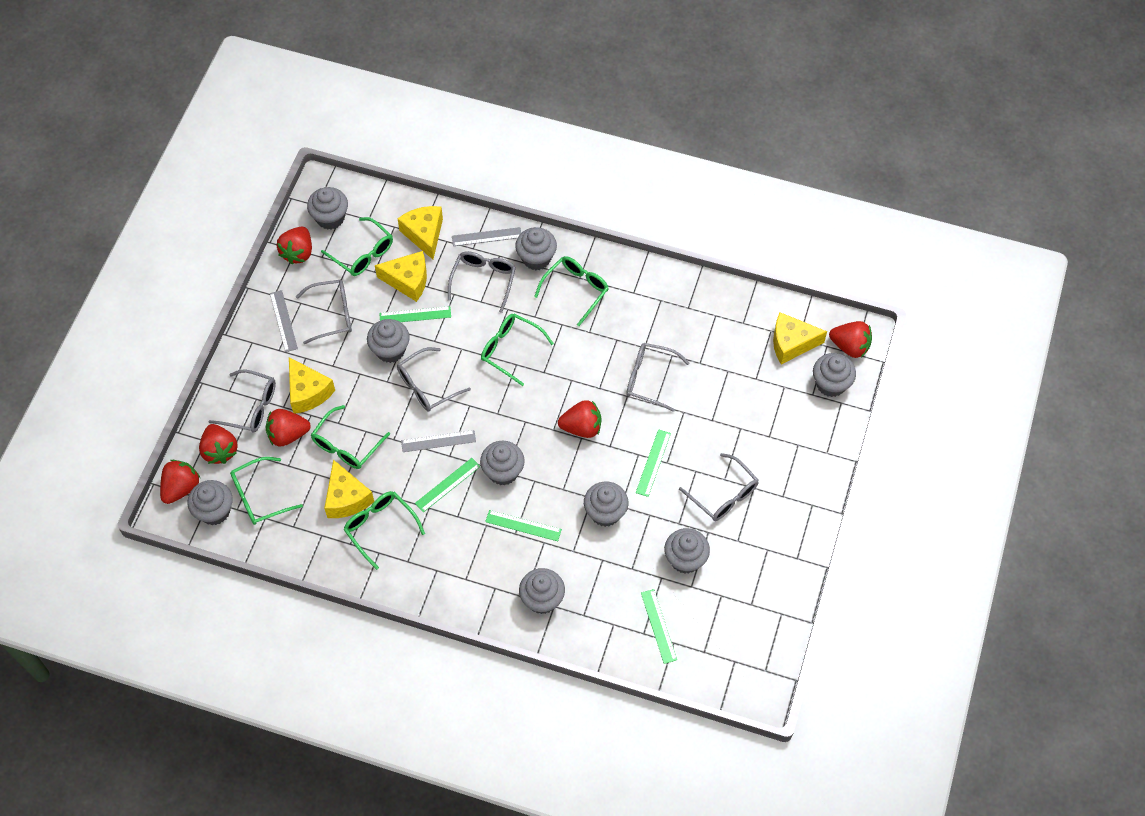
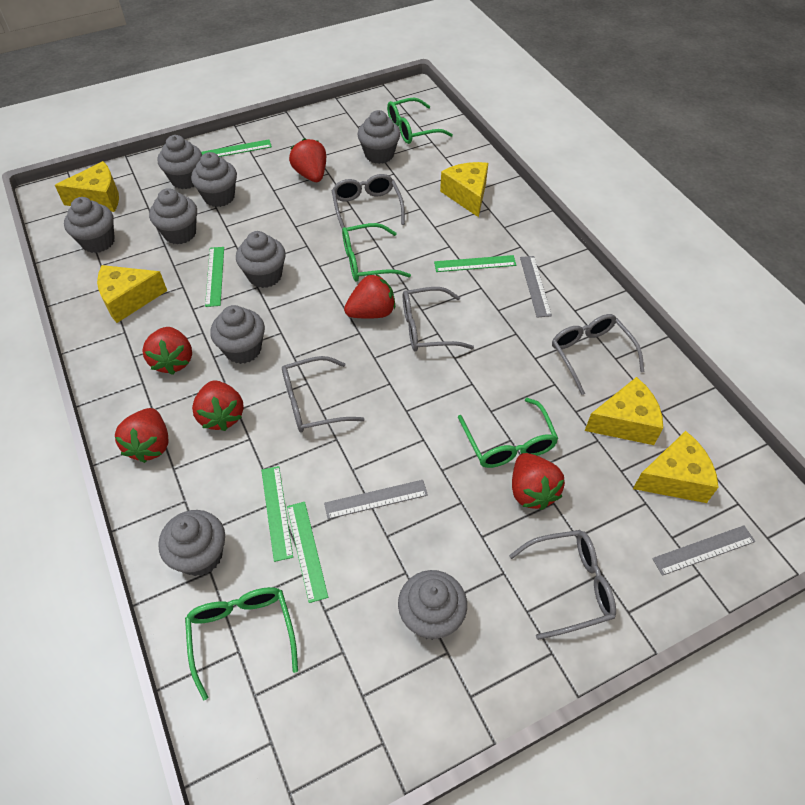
green glasses: 6 -> 4
grey glasses: 6 -> 5

